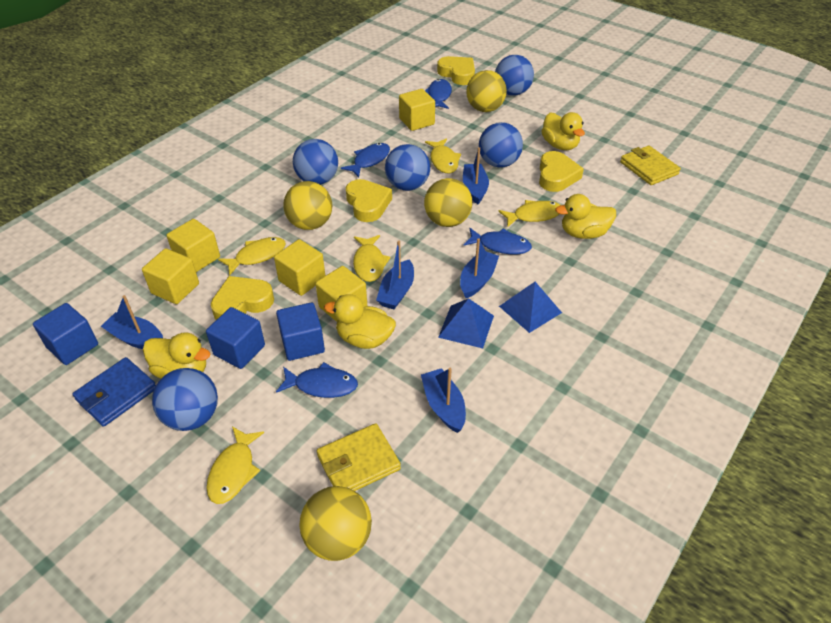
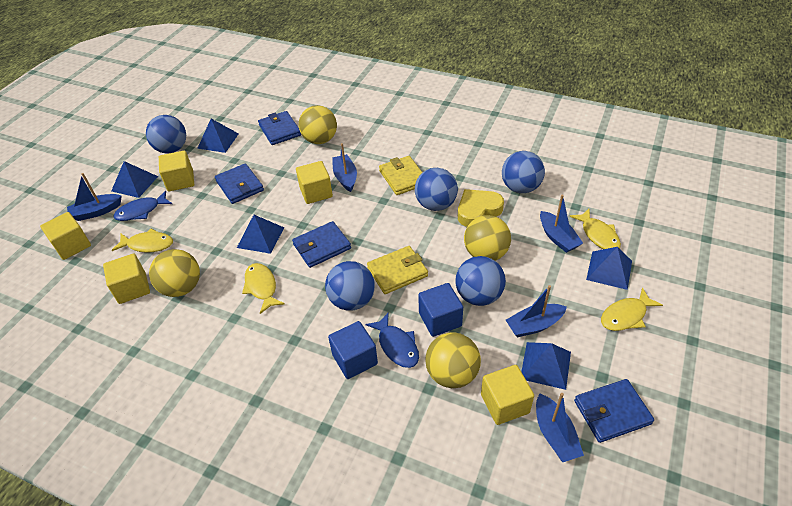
blue cube: 3 -> 2
blue fish: 4 -> 2
blue pyramid: 2 -> 5
blue wallet: 1 -> 4
yellow duck: 4 -> 0
yellow fish: 5 -> 4
yellow heart: 4 -> 1

